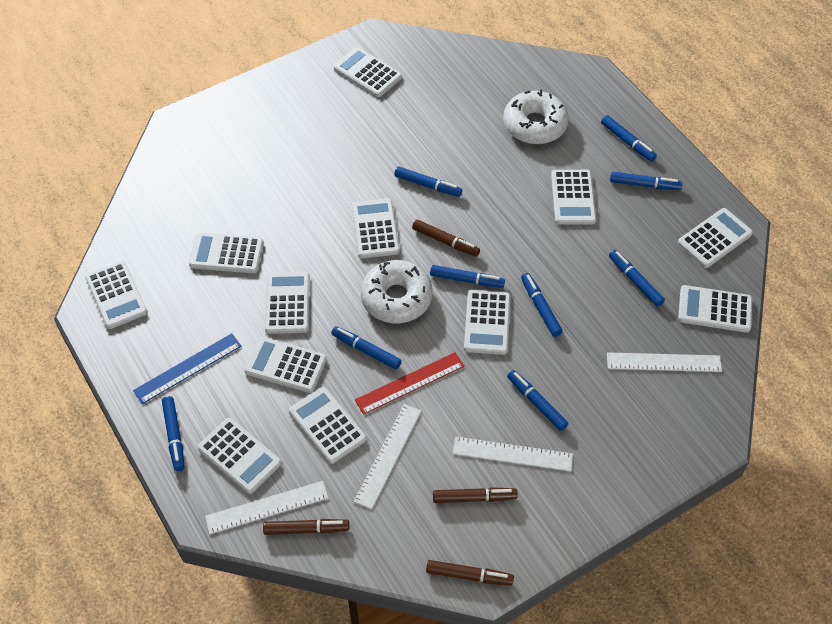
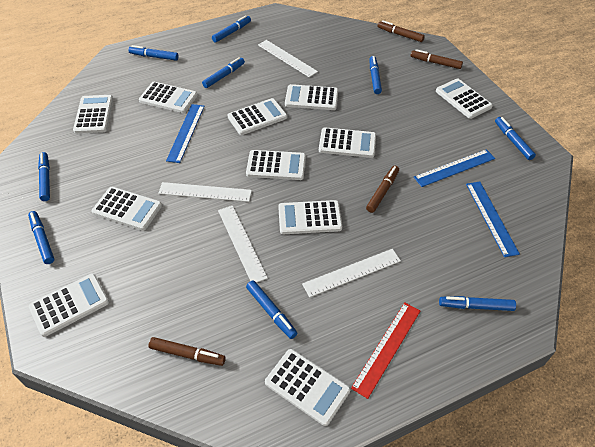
blue ruler: 1 -> 3
white calculator: 12 -> 11
white donut: 2 -> 0

